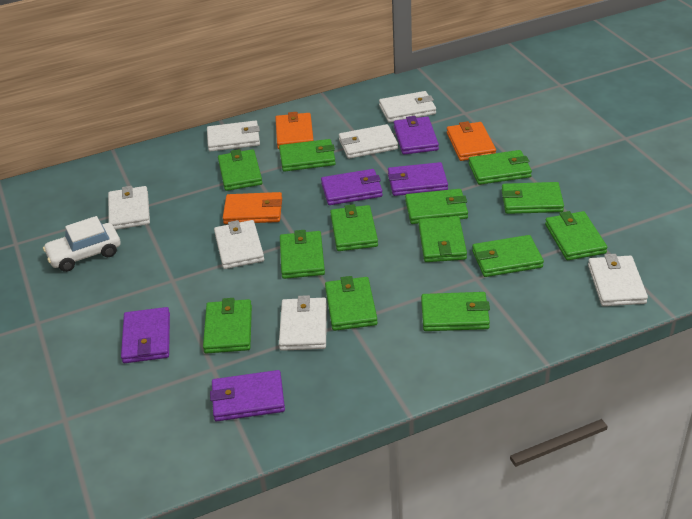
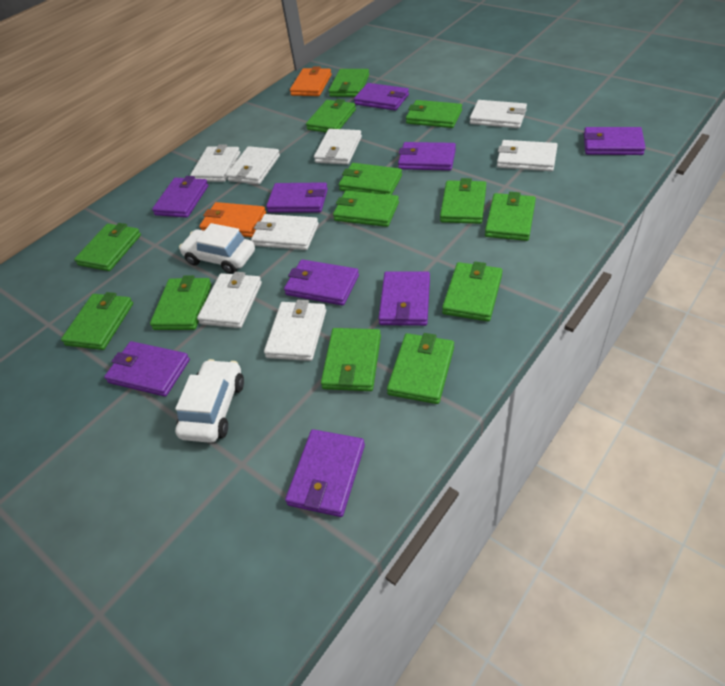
orange wallet: 3 -> 2
purple wallet: 5 -> 9
white car: 1 -> 2
white wallet: 7 -> 8

